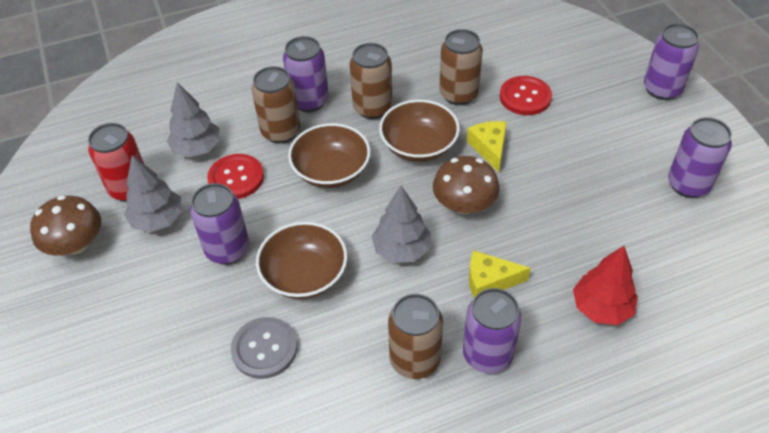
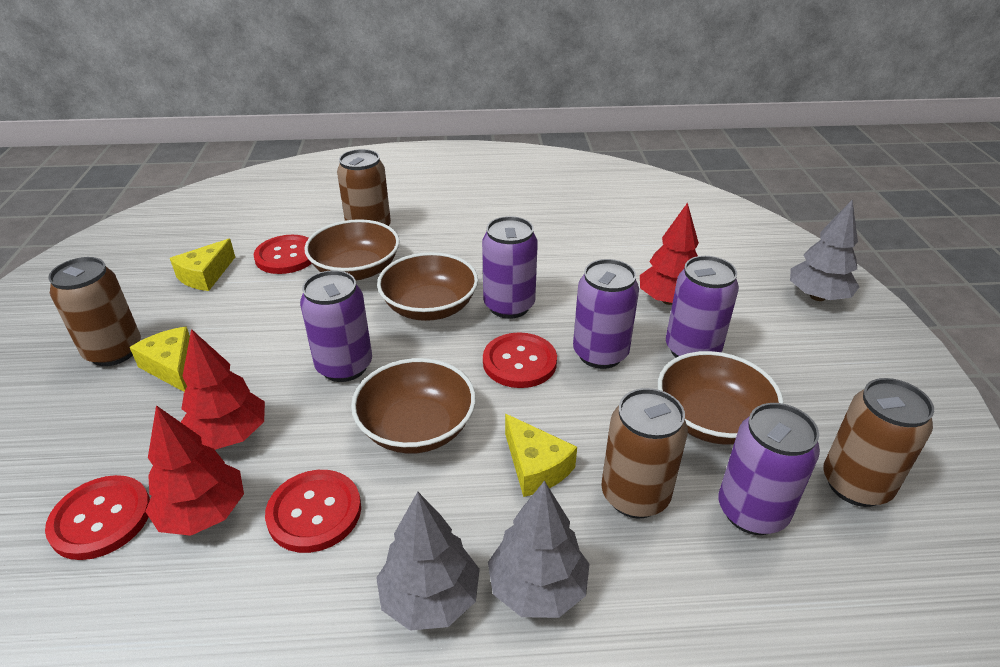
brown bowl: 3 -> 4
brown mushroom: 2 -> 0
grey button: 1 -> 0
red button: 2 -> 4
red can: 1 -> 0
red tree: 1 -> 3
yellow cheese: 2 -> 3

